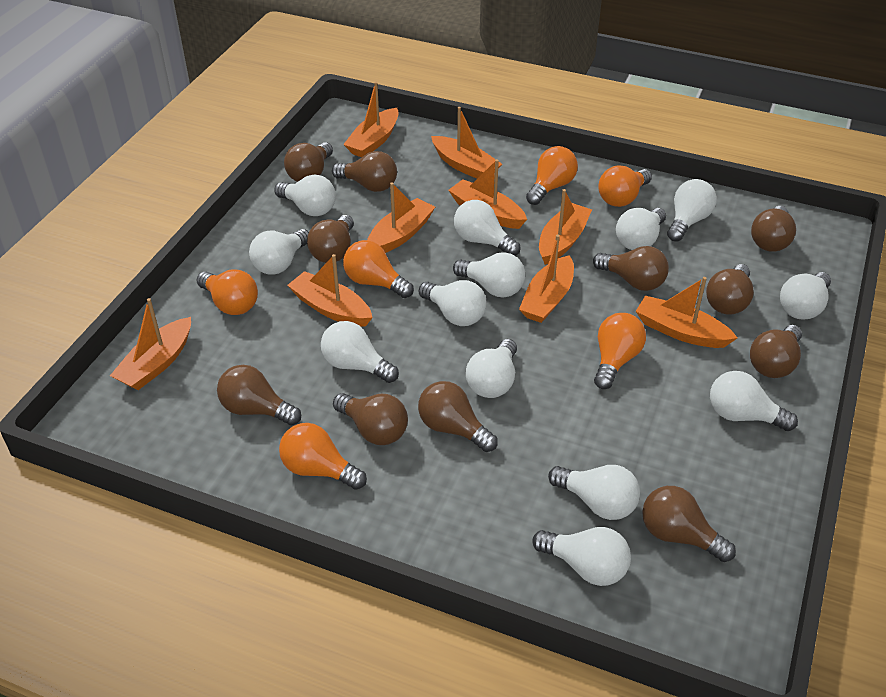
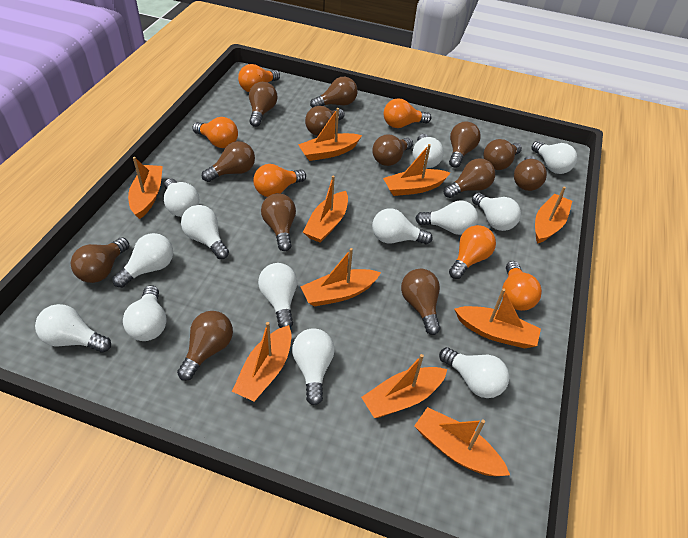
brown light bulb: 11 -> 13
orange boat: 9 -> 10

